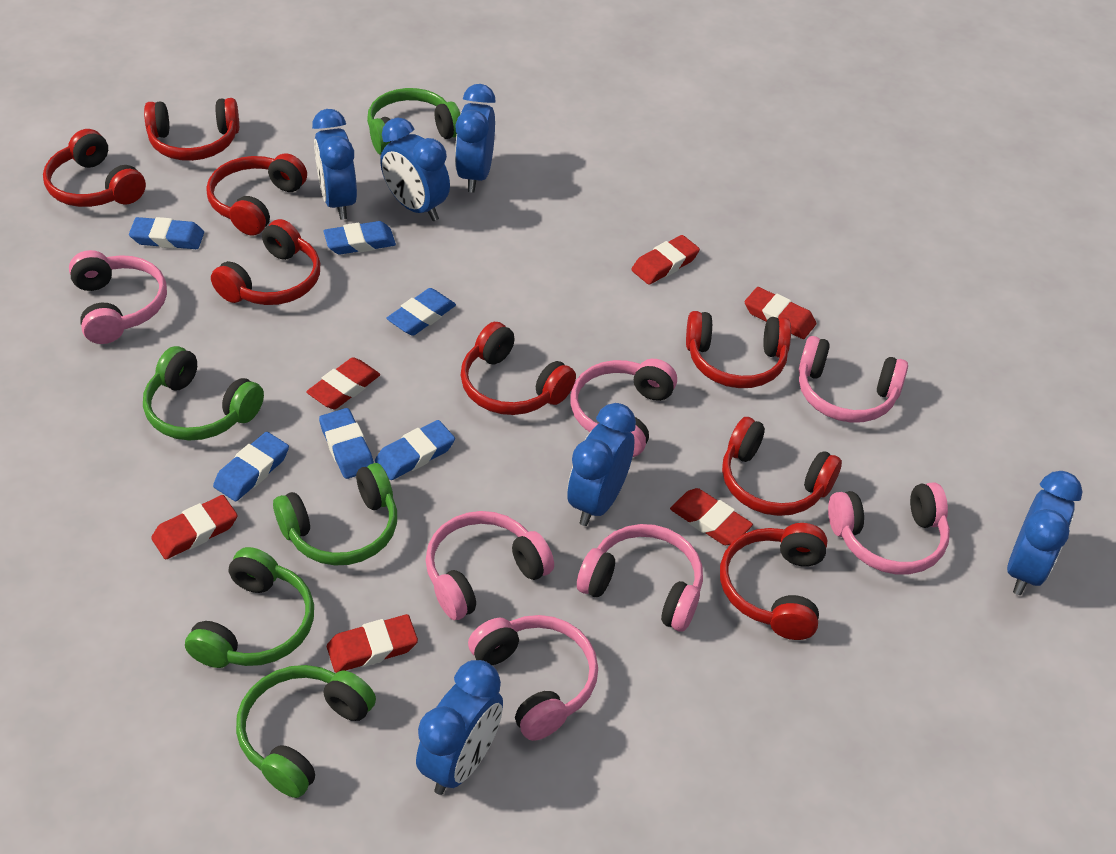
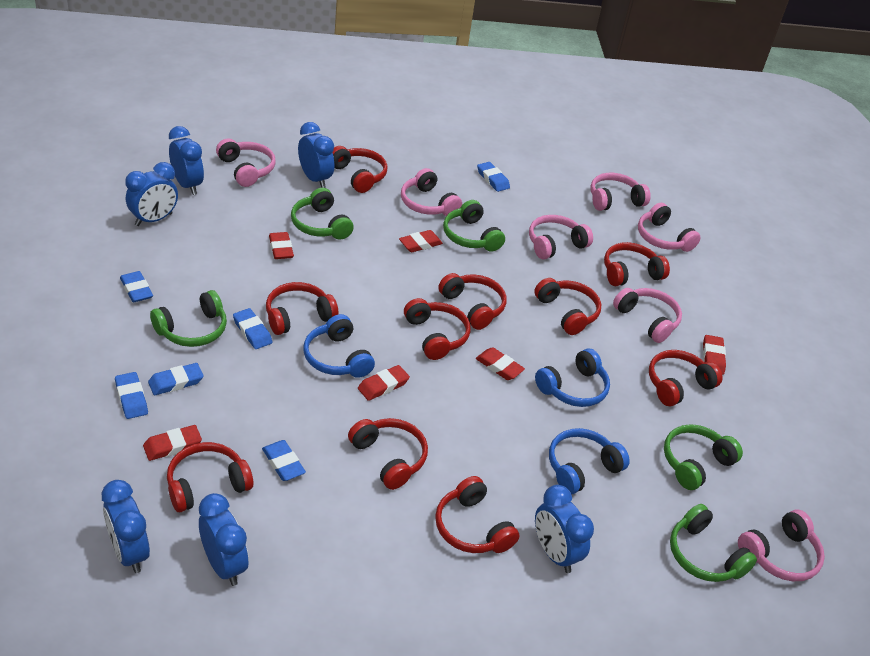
blue headphones: 0 -> 3
red headphones: 8 -> 10

